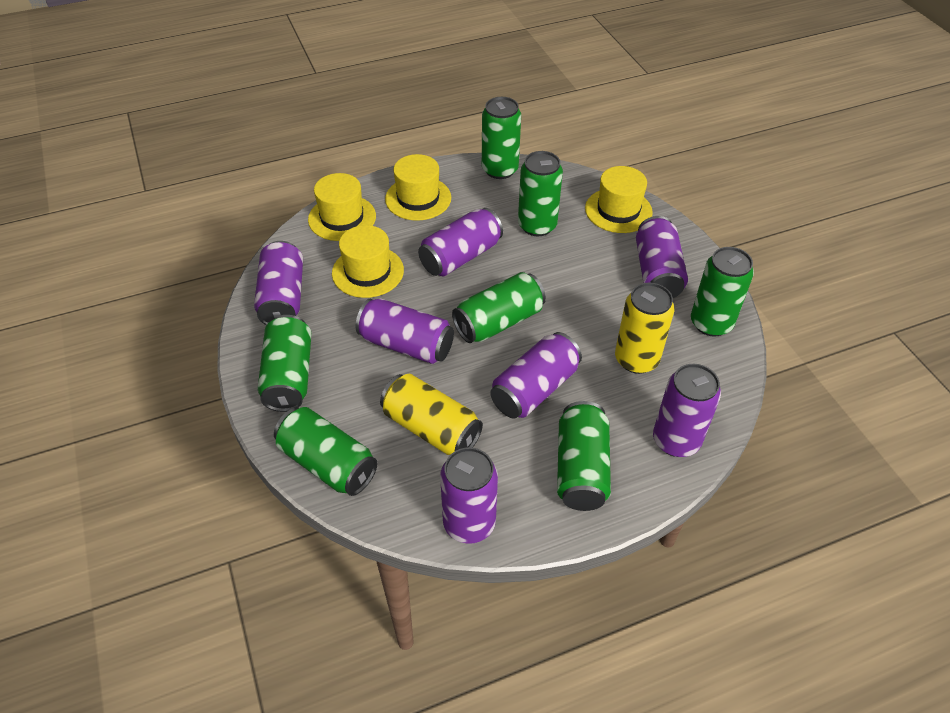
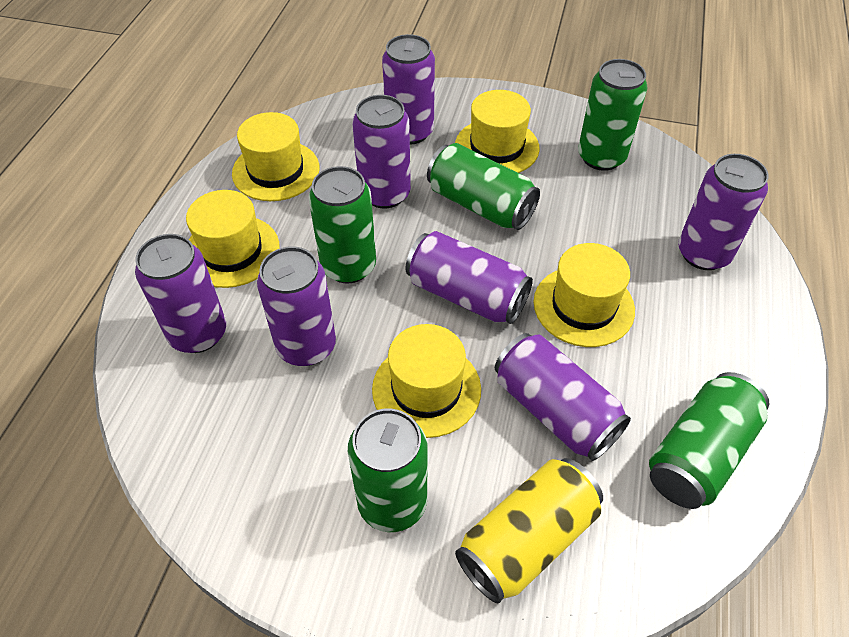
green can: 7 -> 5
yellow can: 2 -> 1
yellow hat: 4 -> 5

